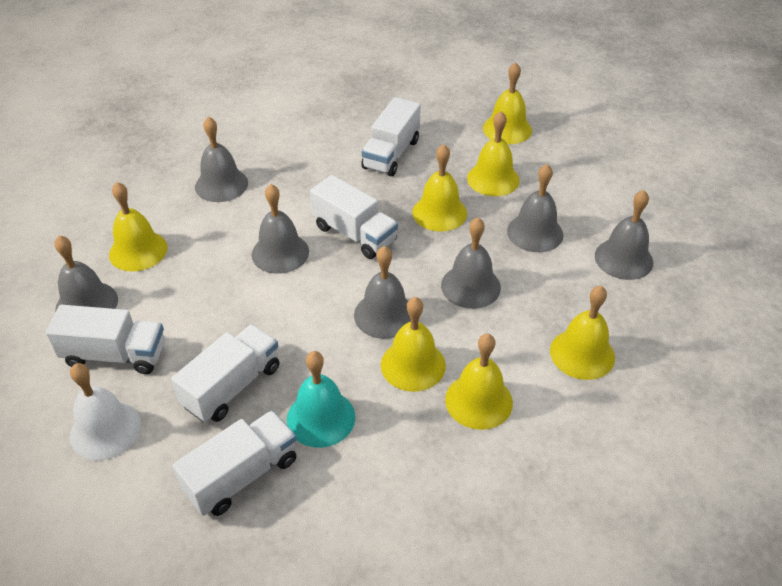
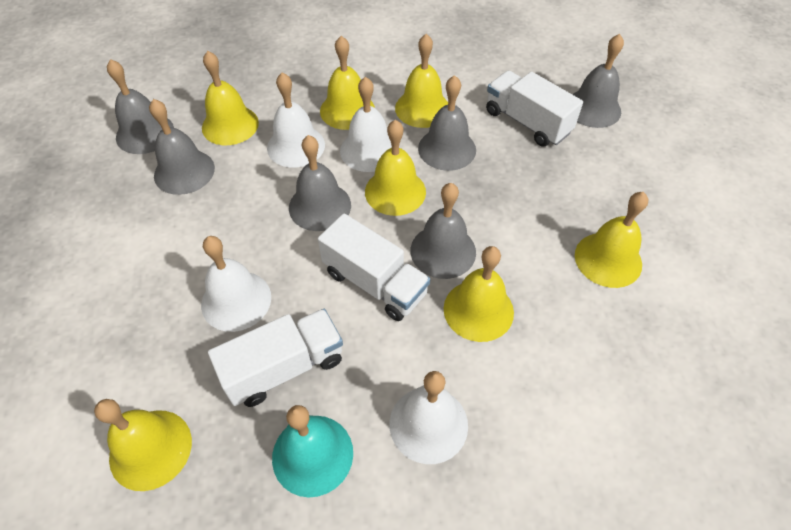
grey bell: 7 -> 6
white bell: 1 -> 4
white truck: 5 -> 3

